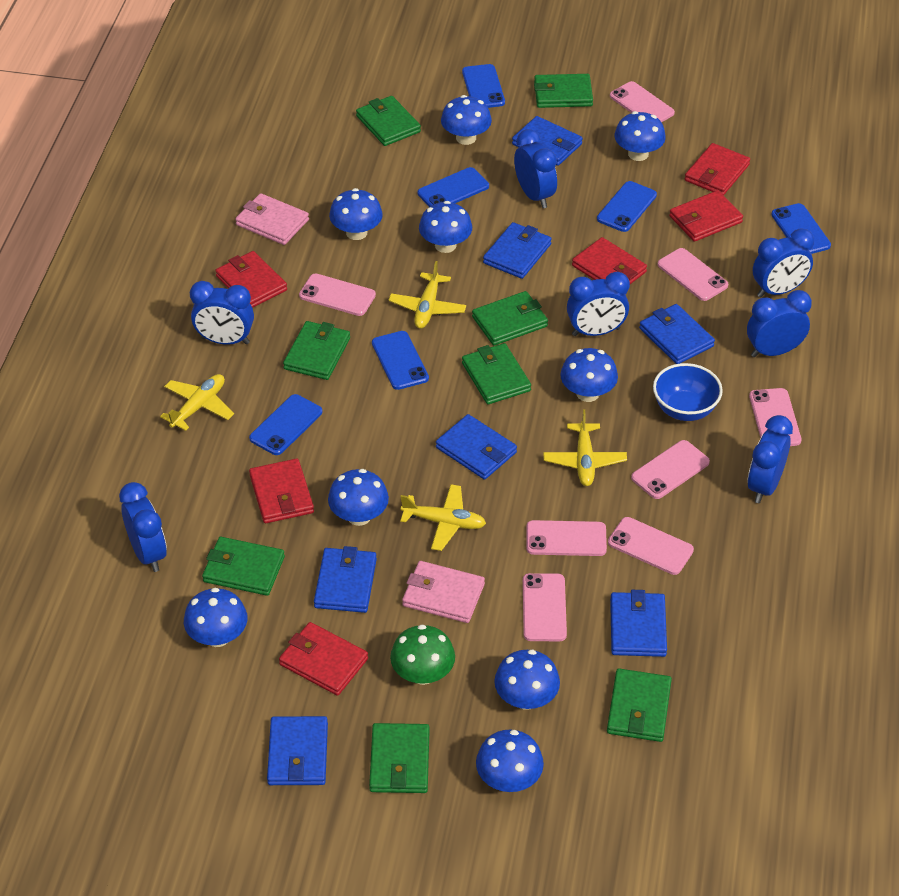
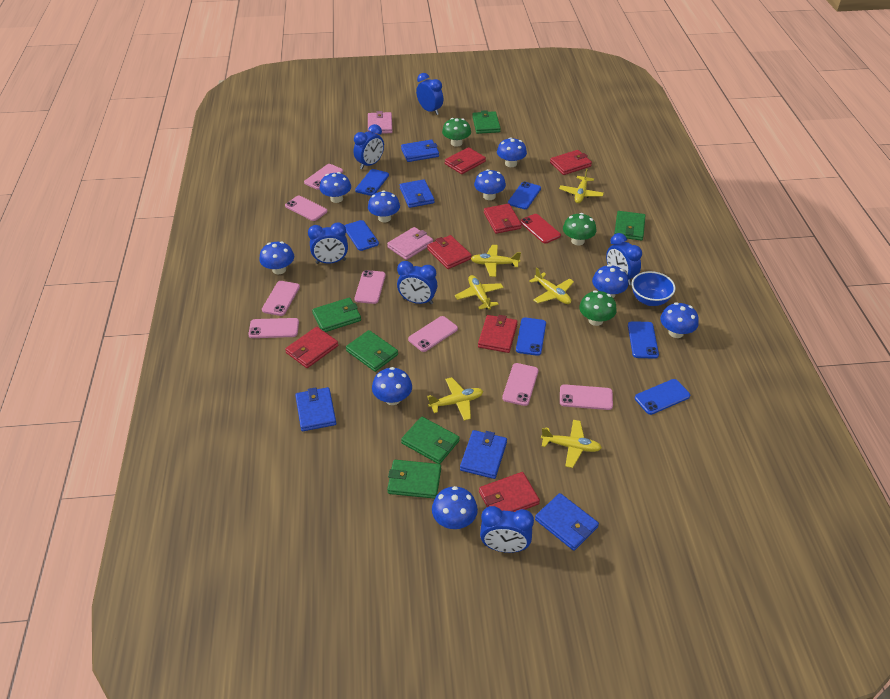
blue clock: 7 -> 6
blue wallet: 7 -> 5
green mushroom: 1 -> 3
green wallet: 8 -> 6
red phone: 0 -> 1
red wallet: 6 -> 7
yellow plane: 4 -> 6

